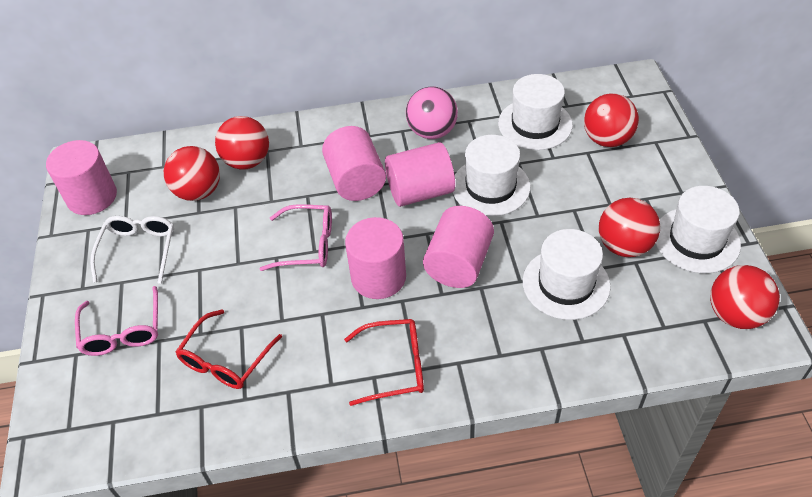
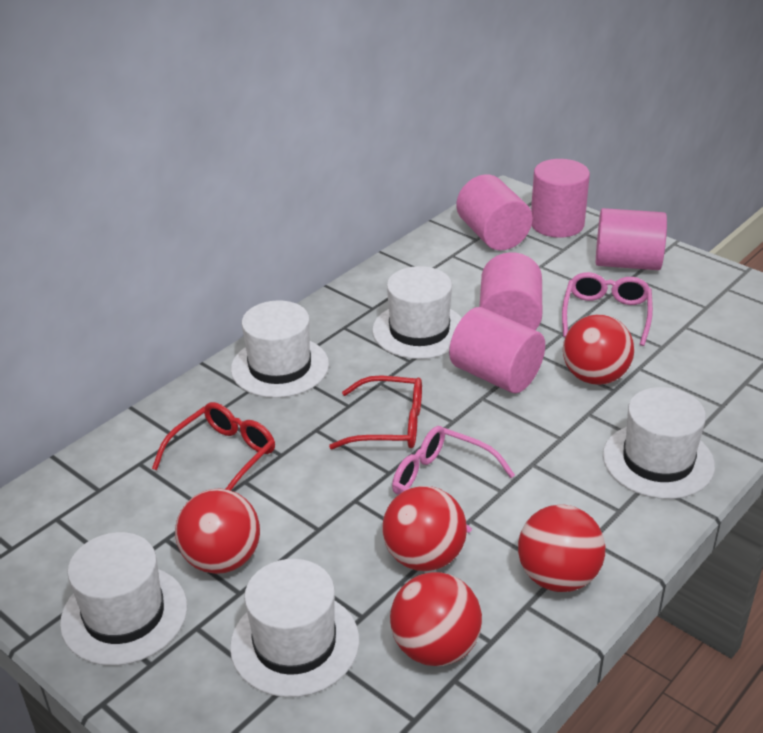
pink ball: 1 -> 0
white glasses: 1 -> 0
white hat: 4 -> 5

